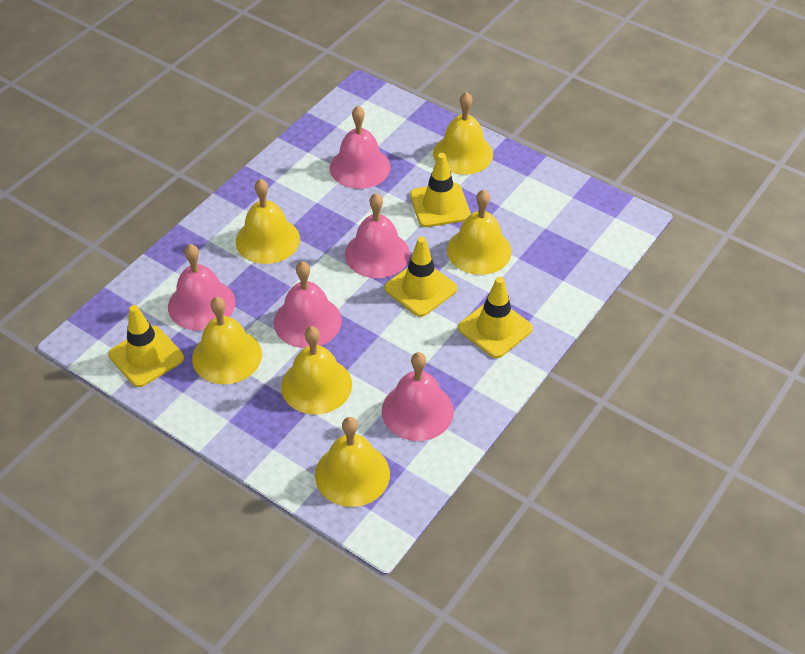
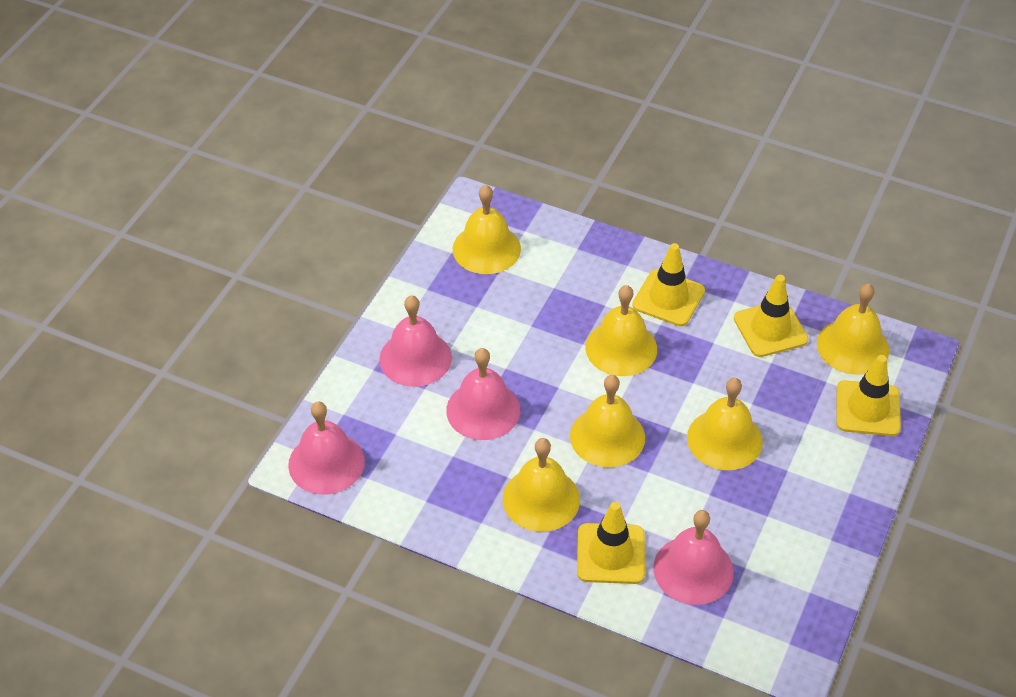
pink bell: 5 -> 4

